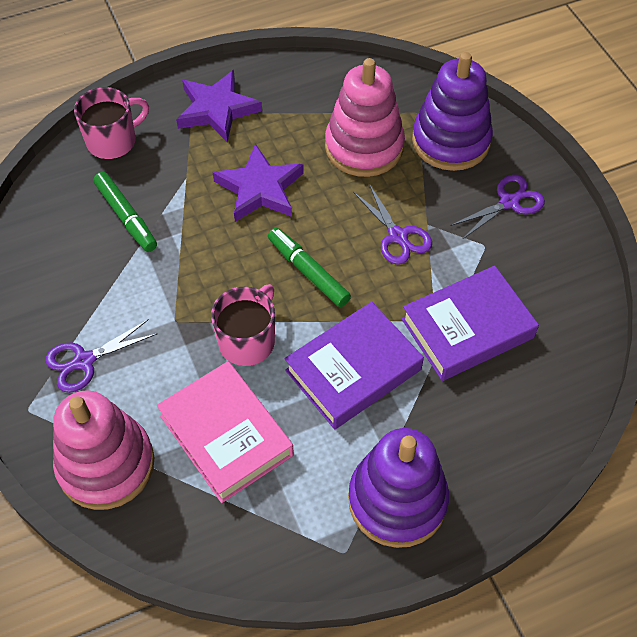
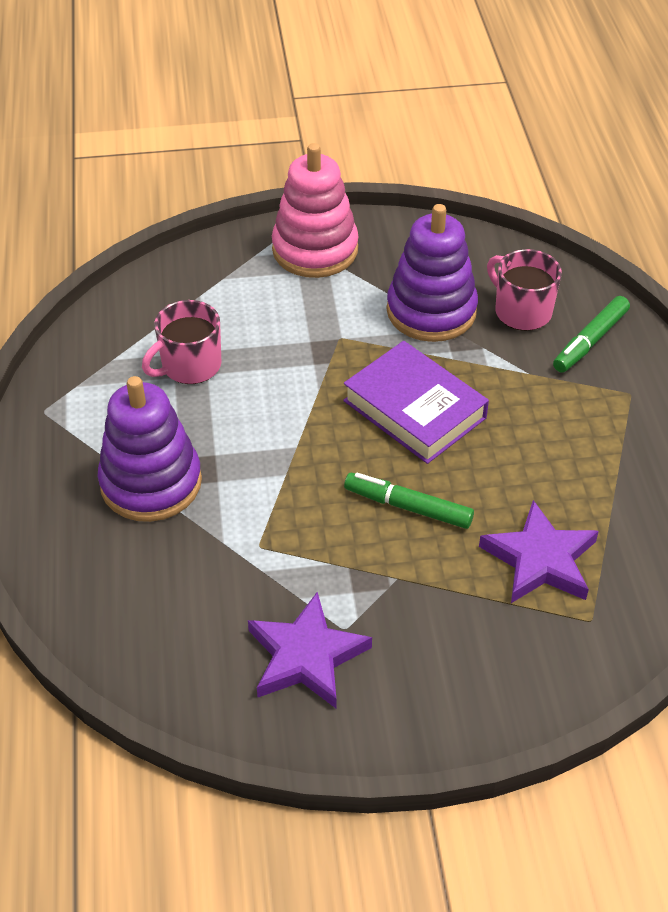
pink book: 1 -> 0
pink stacking toy: 2 -> 1
purple book: 2 -> 1
purple scissors: 3 -> 0

